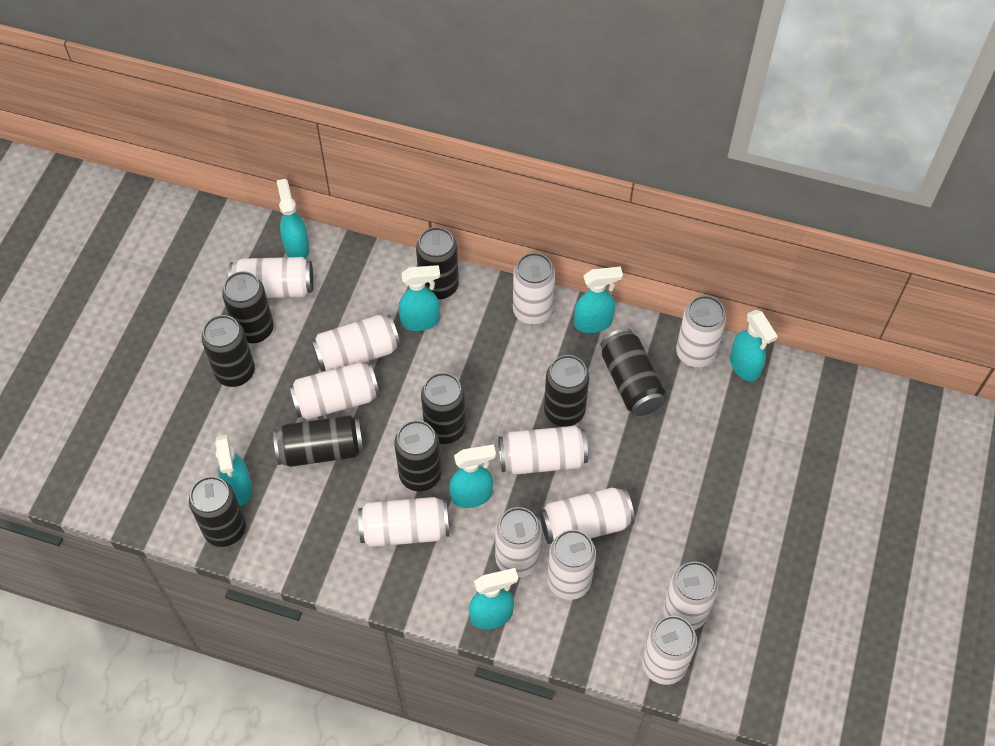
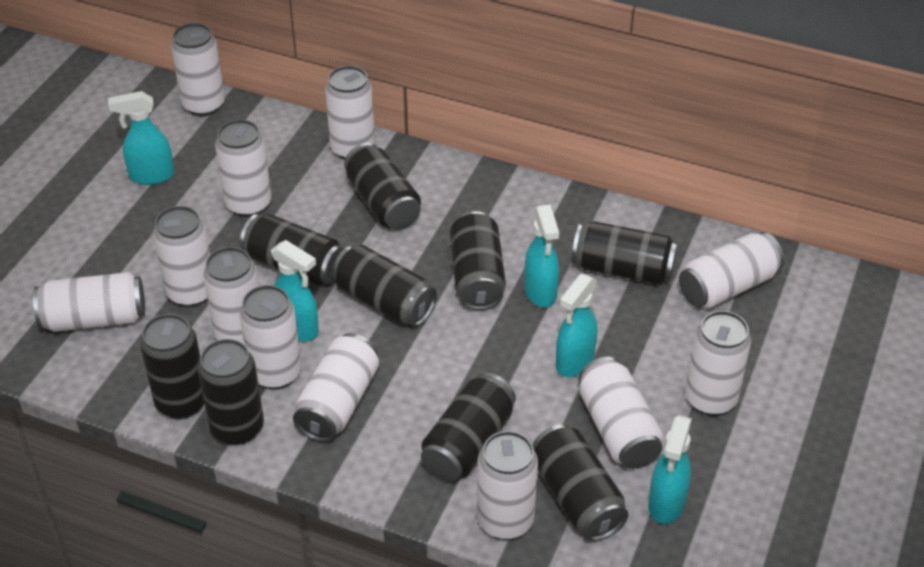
turquoise spray bottle: 7 -> 5

